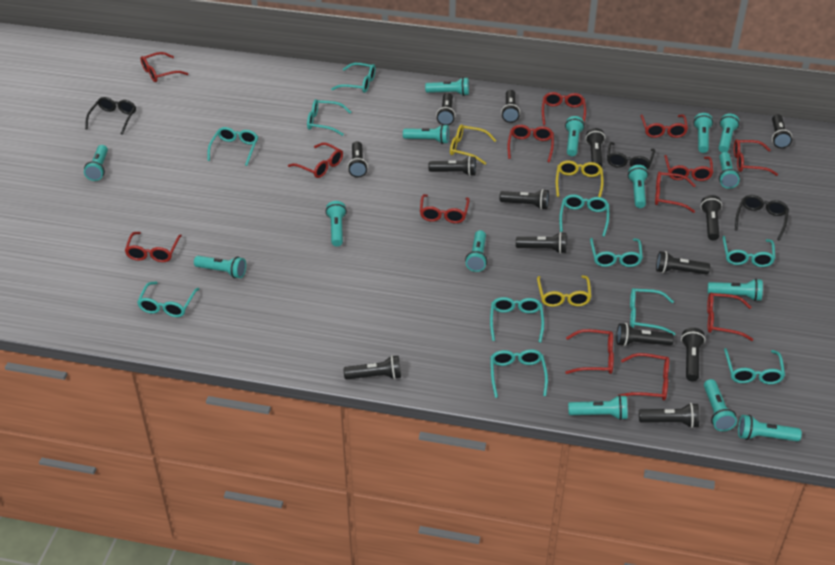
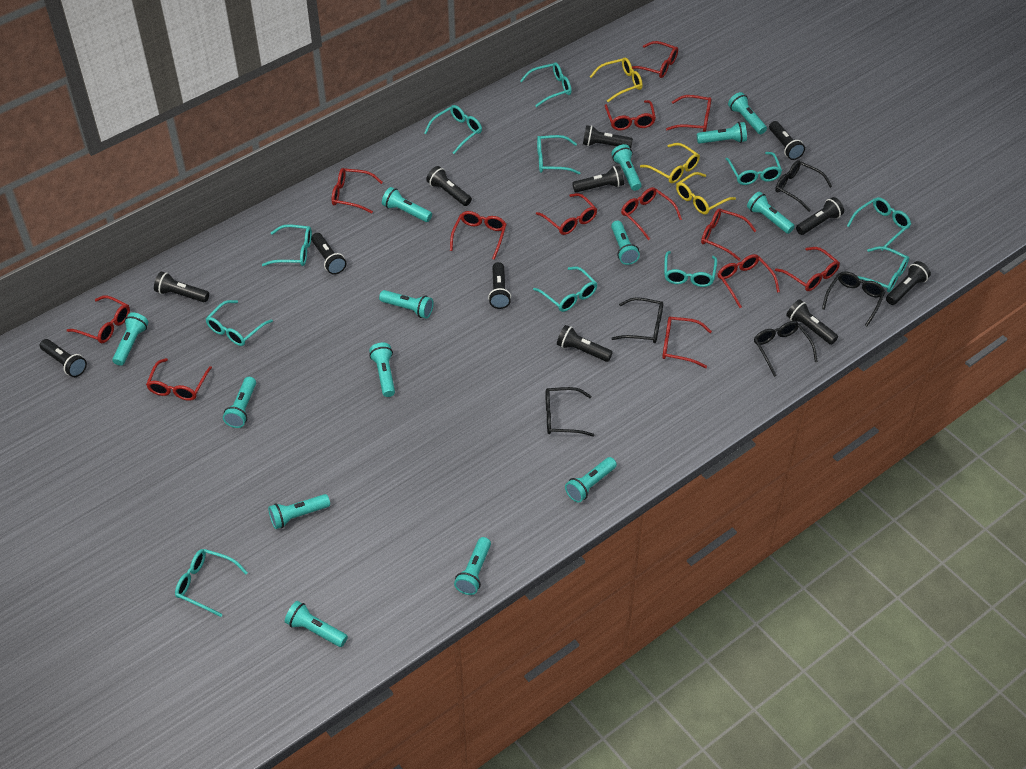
black flashlight: 14 -> 12
black glasses: 3 -> 5
turquoise flashlight: 15 -> 14

